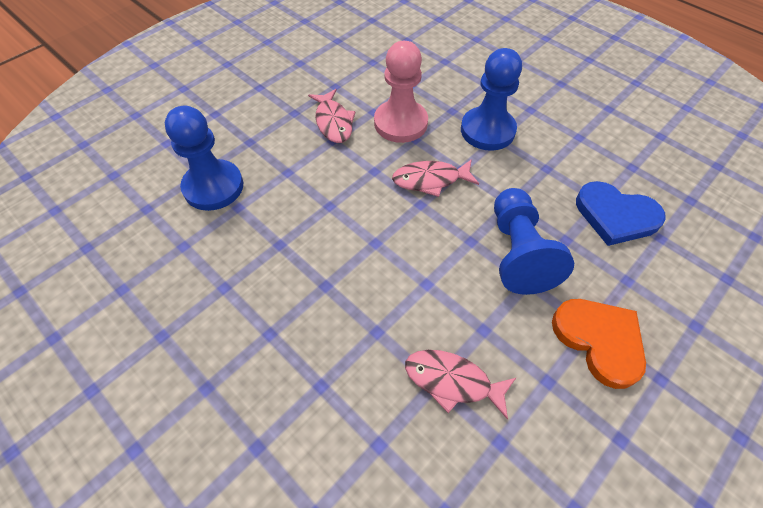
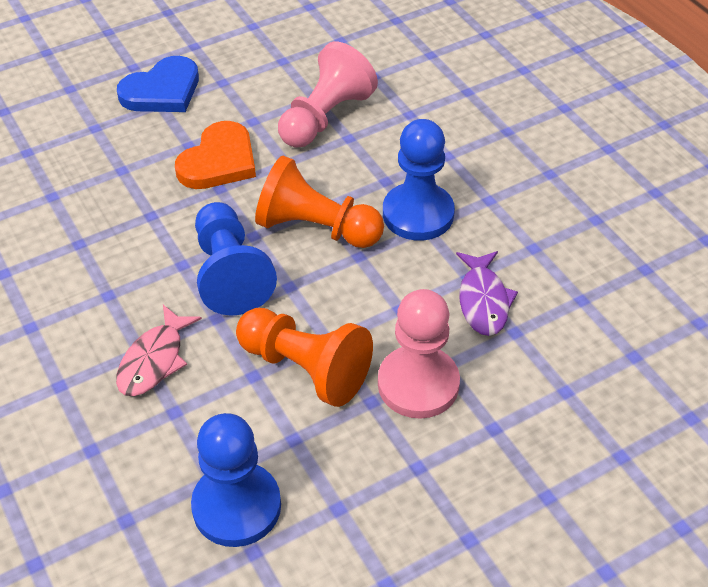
orange pawn: 0 -> 2
pink fish: 3 -> 1
pink pawn: 1 -> 2
purple fish: 0 -> 1

